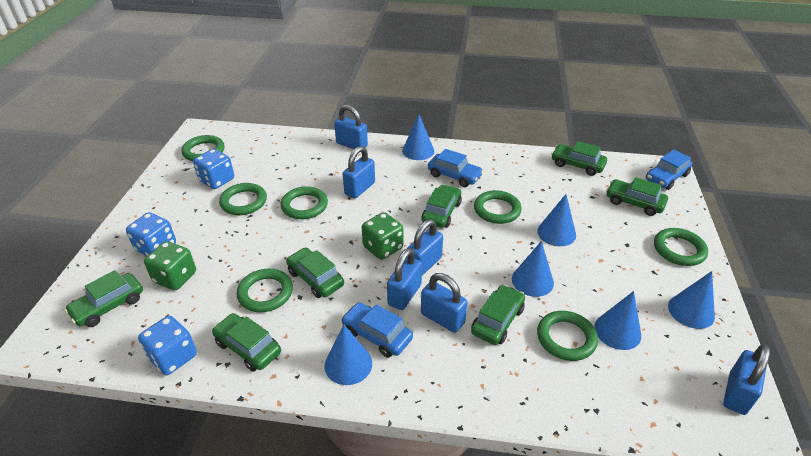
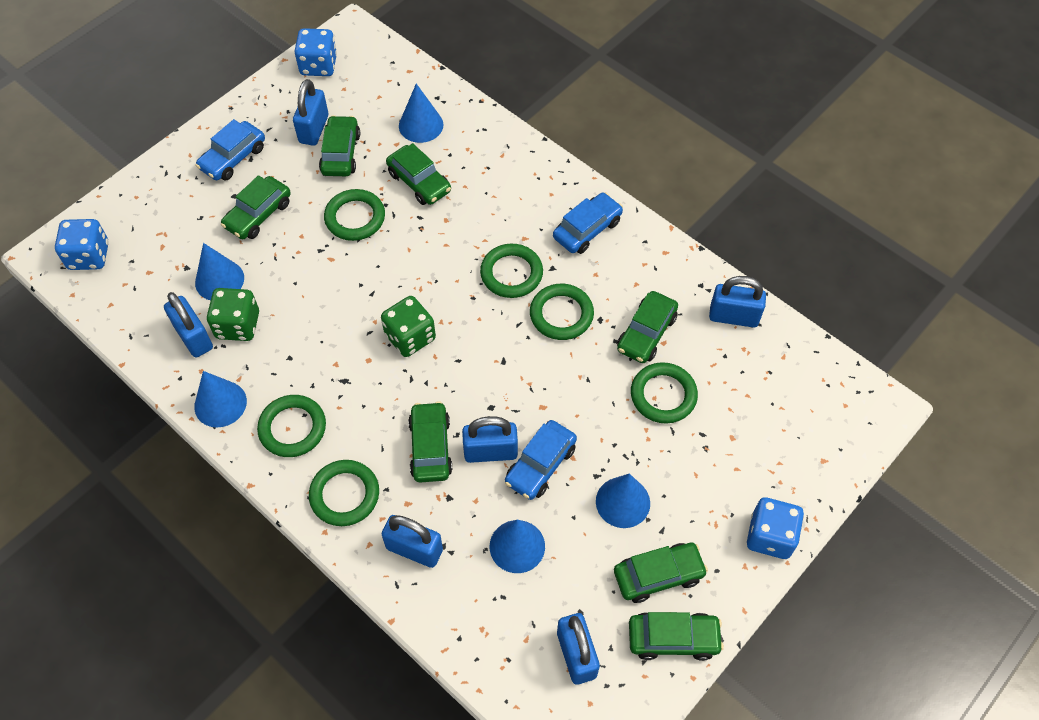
blue cone: 6 -> 5
green ring: 7 -> 6

